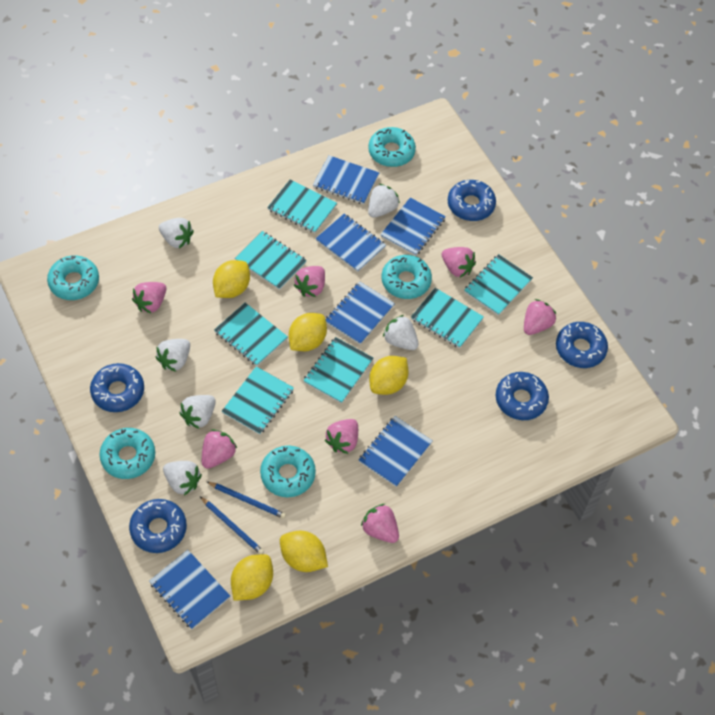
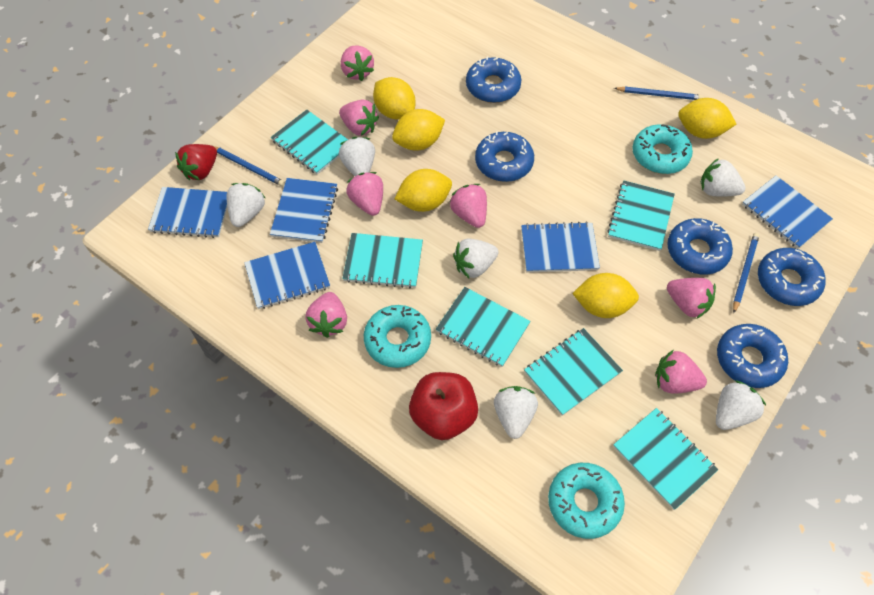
blue notebook: 6 -> 5
blue pencil: 2 -> 3
red apple: 0 -> 1
red strawberry: 0 -> 1
turquoise donut: 5 -> 3
turquoise notebook: 7 -> 6

